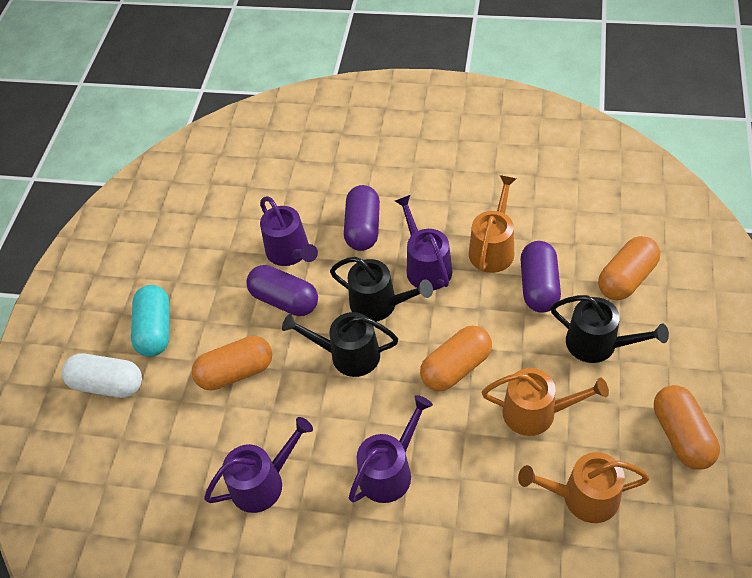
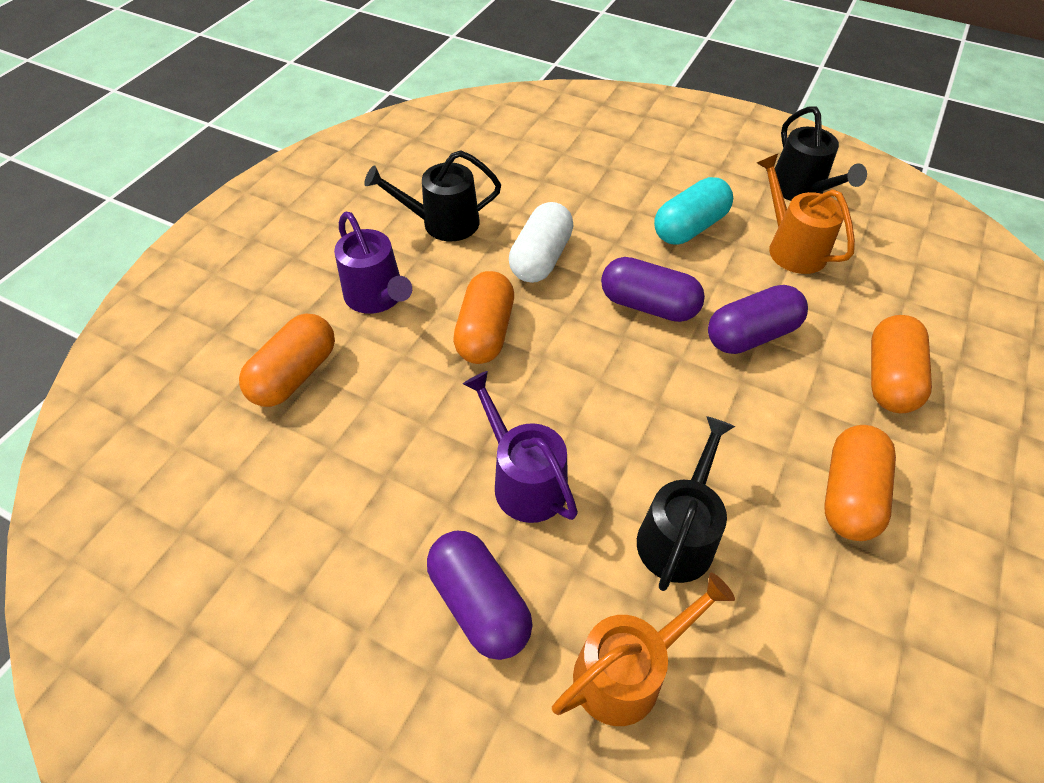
orange watering can: 3 -> 2
purple watering can: 4 -> 2

